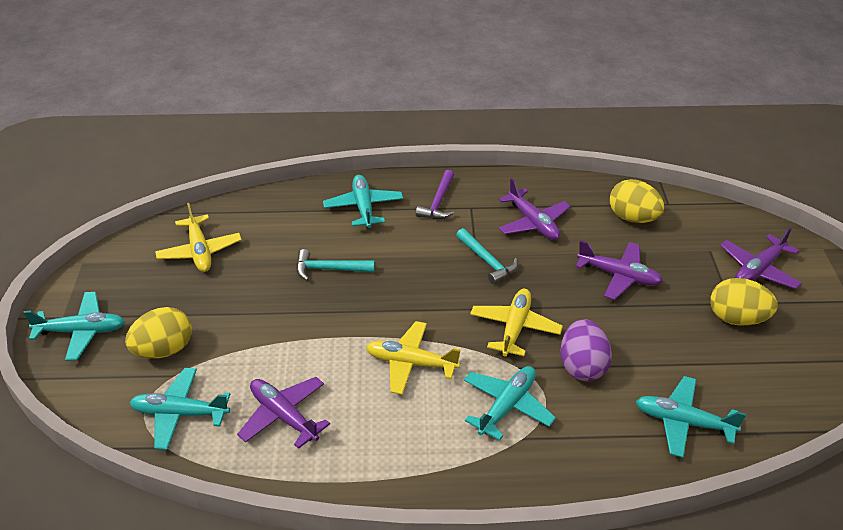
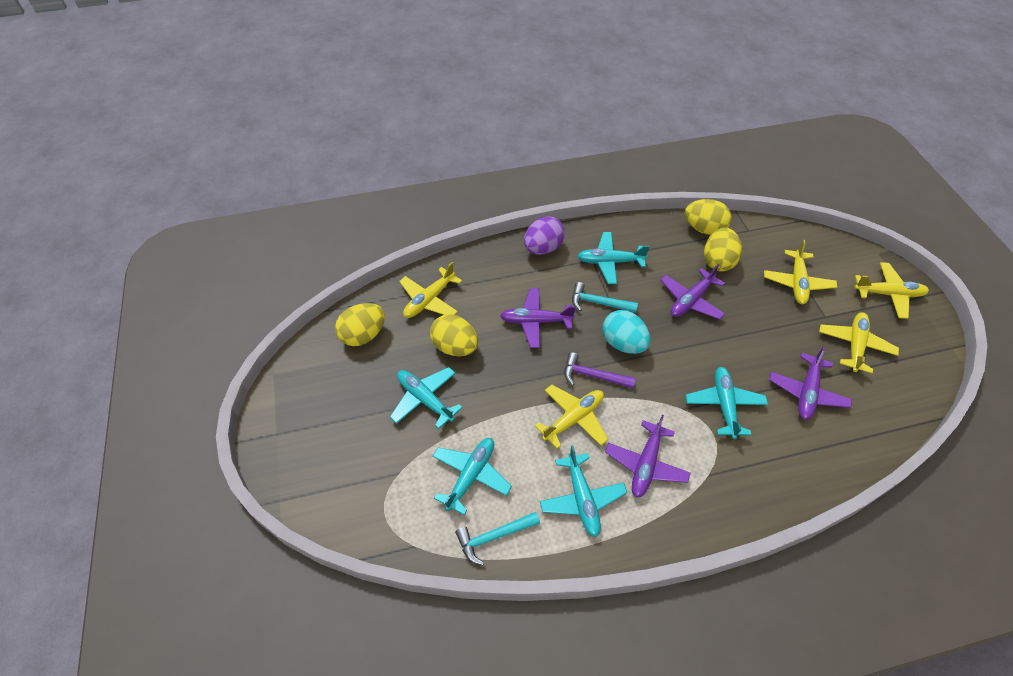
turquoise egg: 0 -> 1
yellow egg: 3 -> 4
yellow plane: 3 -> 5

